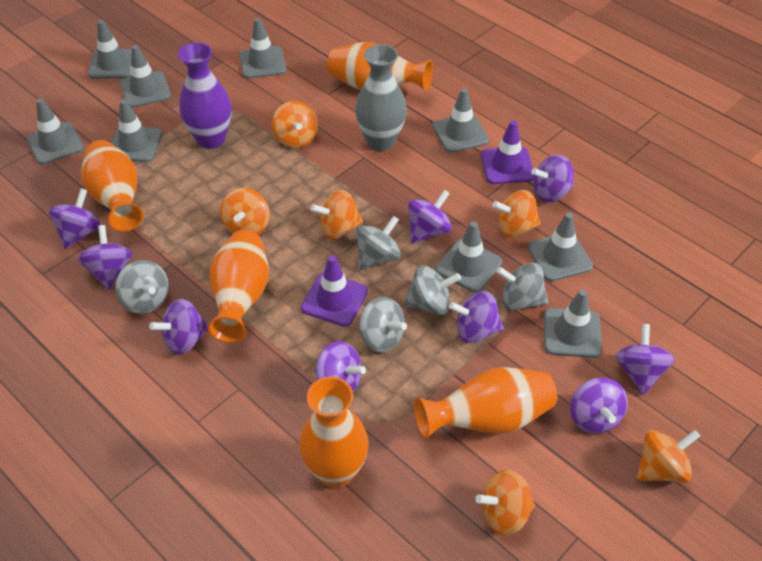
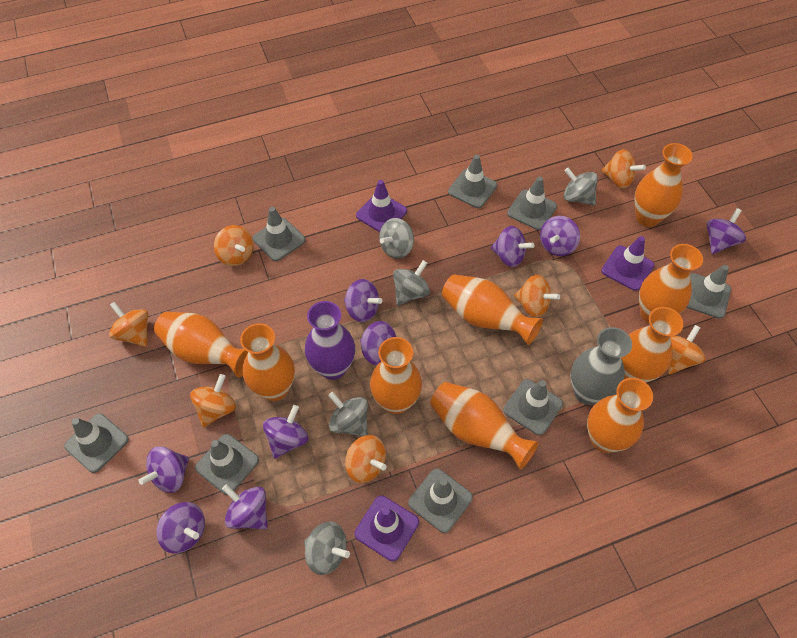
grey traffic cone: 9 -> 8
orange spinning top: 6 -> 7
orange vase: 5 -> 9
purple traffic cone: 2 -> 3

